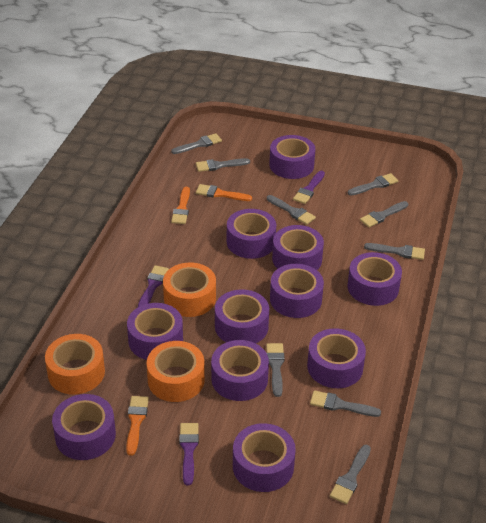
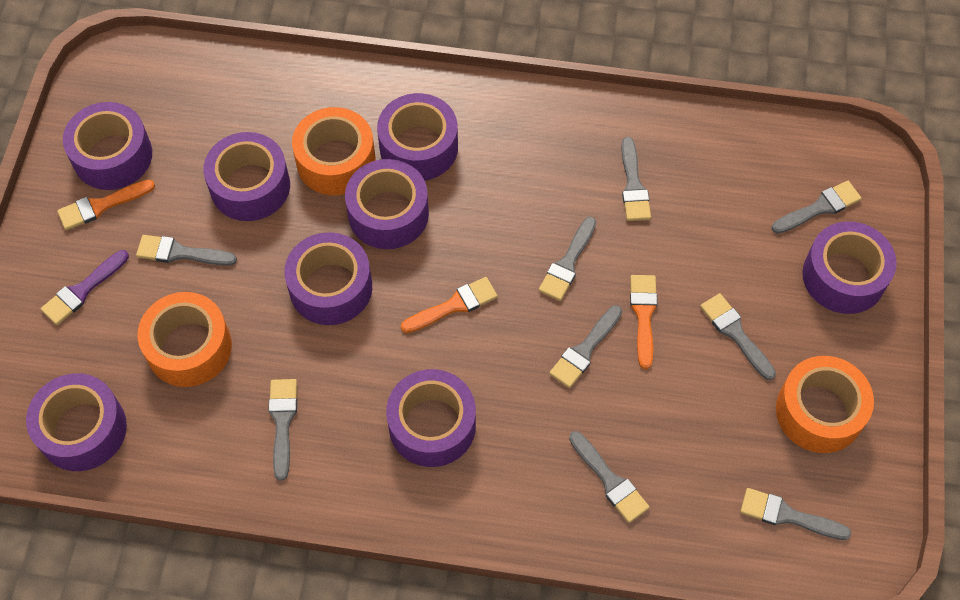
purple brush: 3 -> 1
purple tape: 11 -> 8

